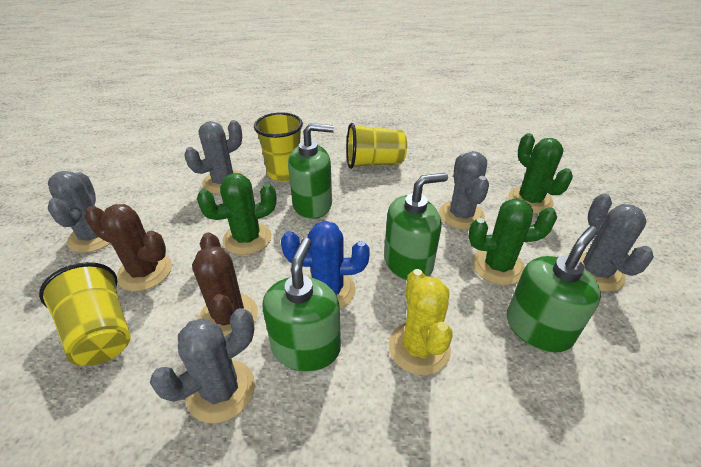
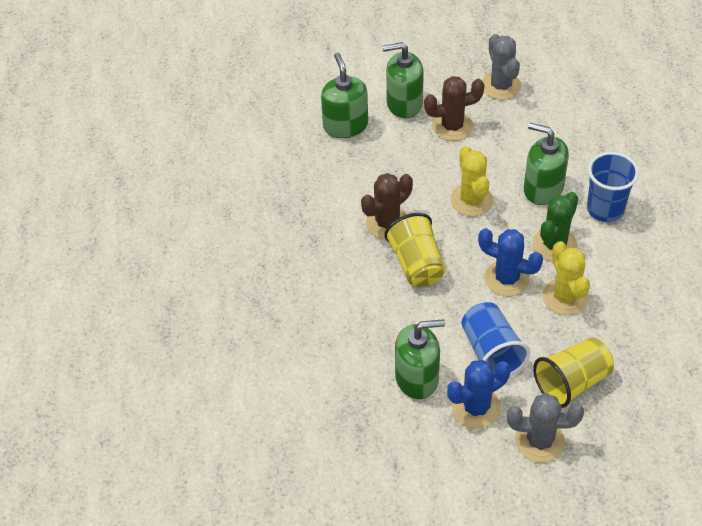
blue cactus: 1 -> 2
blue cup: 0 -> 2
green cactus: 3 -> 1
grey cactus: 5 -> 2
yellow cactus: 1 -> 2
yellow cup: 3 -> 2

